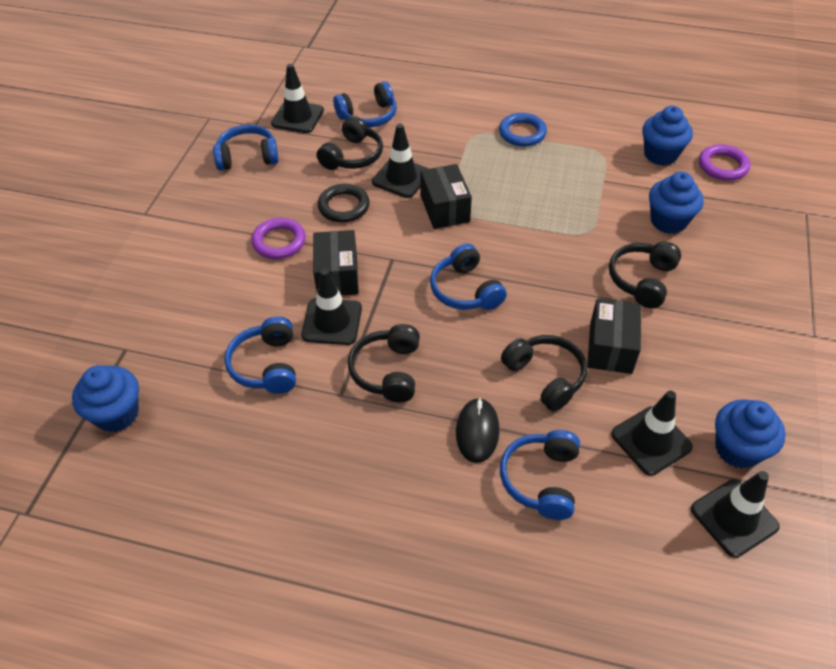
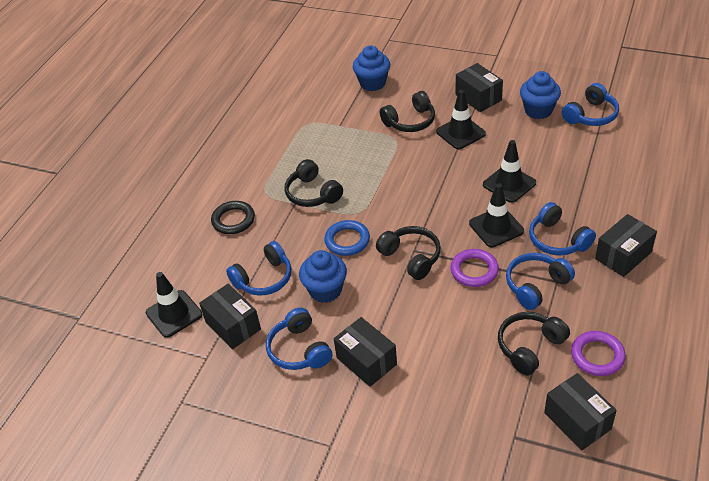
black box: 3 -> 5
black mouse: 1 -> 0
black traffic cone: 5 -> 4
blue cupcake: 4 -> 3

